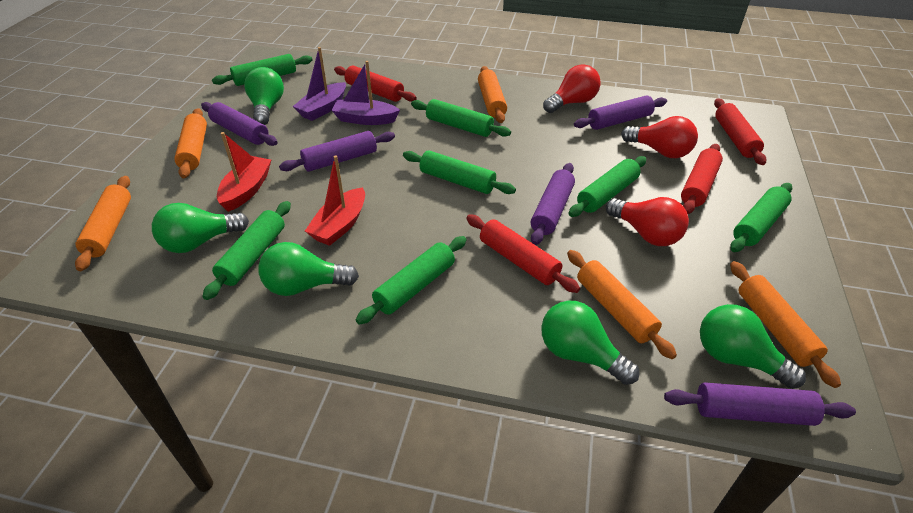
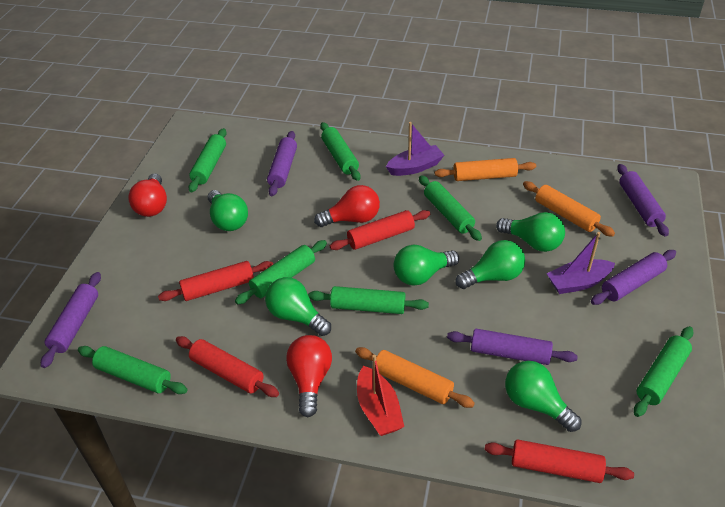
green light bulb: 5 -> 6
orange rolling pin: 5 -> 3
red boat: 2 -> 1

